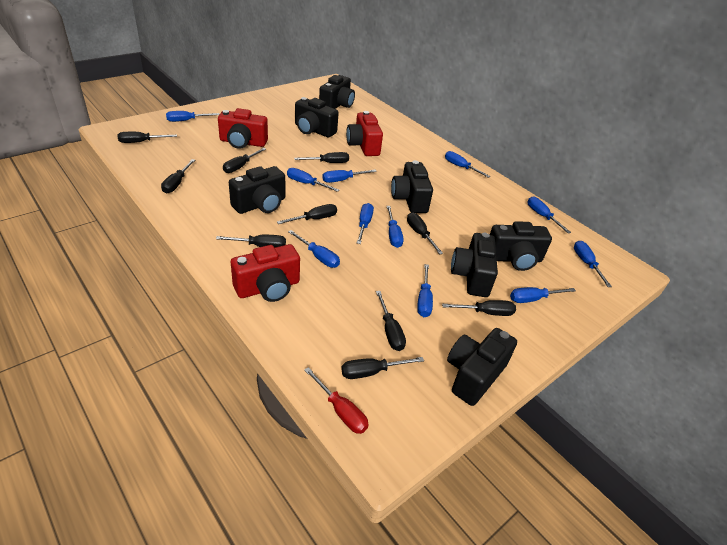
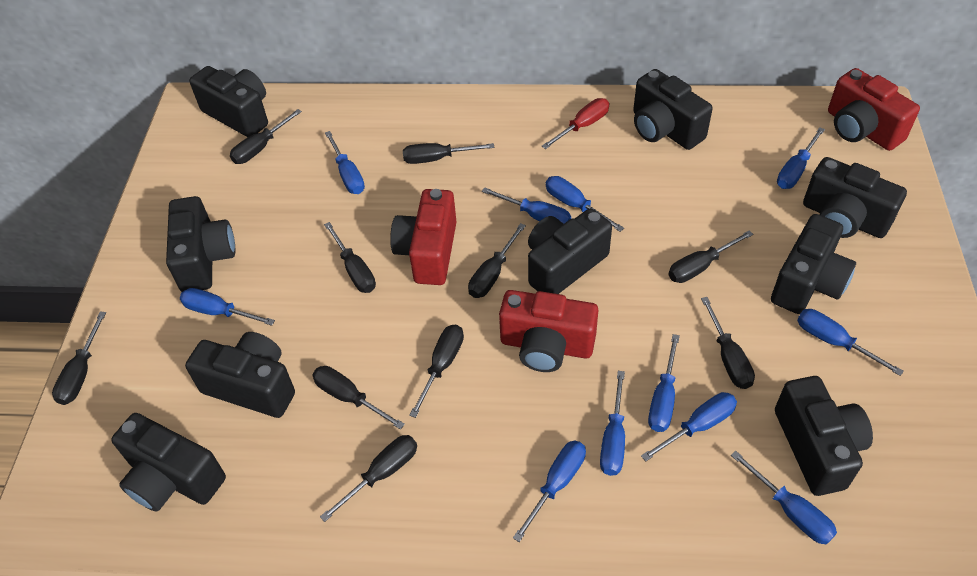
black camera: 7 -> 9

